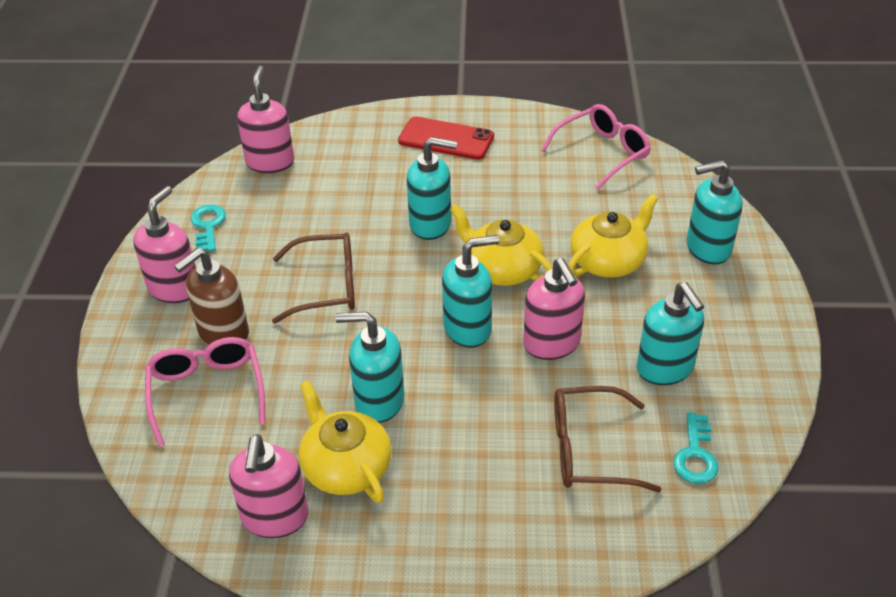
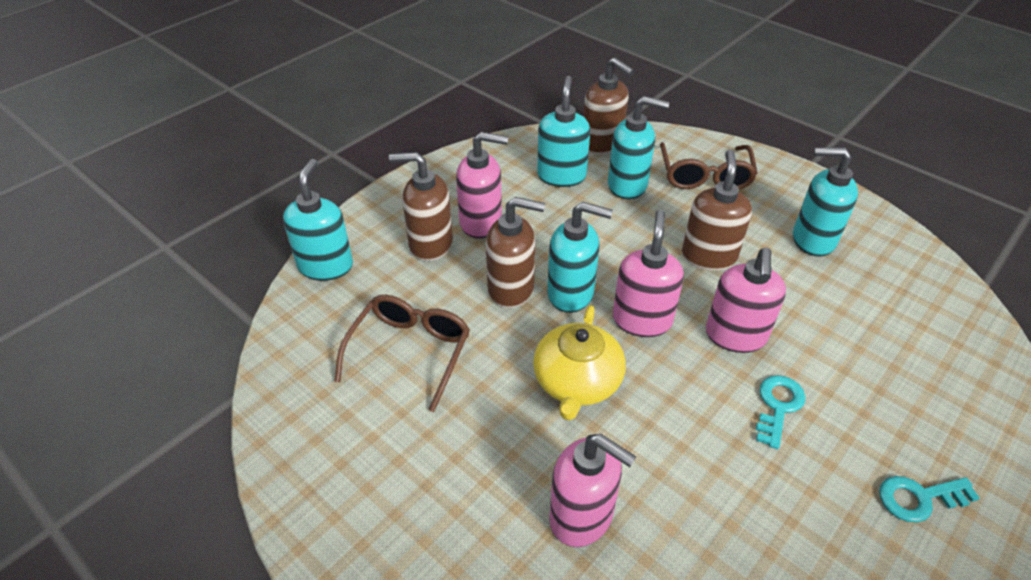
brown soap dispenser: 1 -> 4
pink glasses: 2 -> 0
red phone: 1 -> 0
yellow teapot: 3 -> 1

